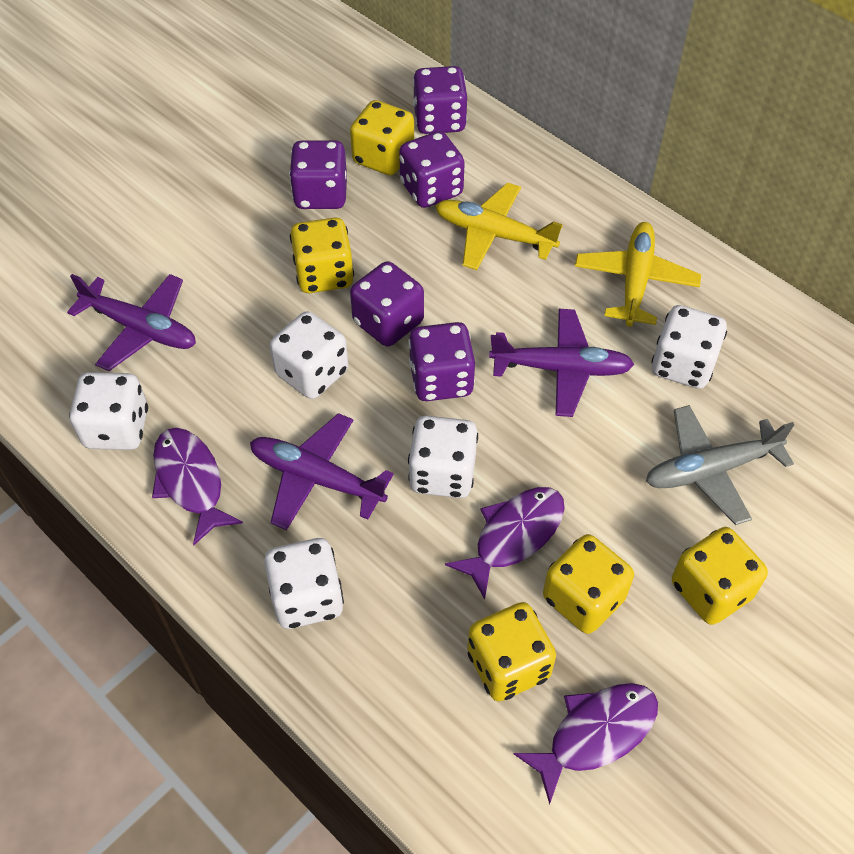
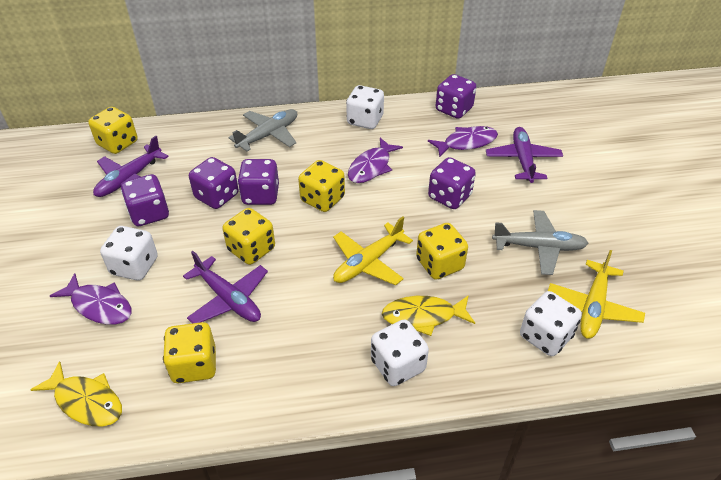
grey plane: 1 -> 2
white dice: 5 -> 4
yellow fish: 0 -> 2

